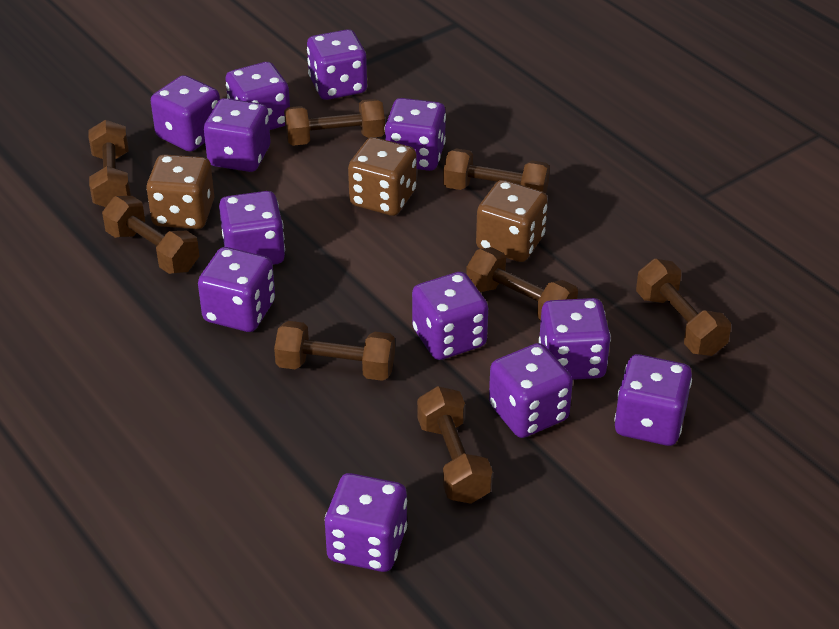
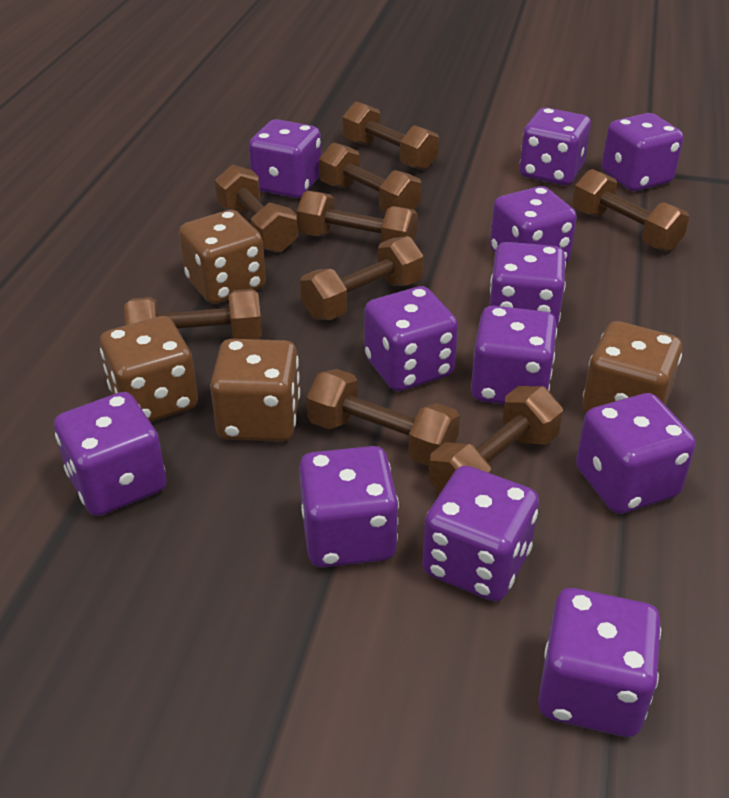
brown dice: 3 -> 4
brown dumbbell: 8 -> 9

